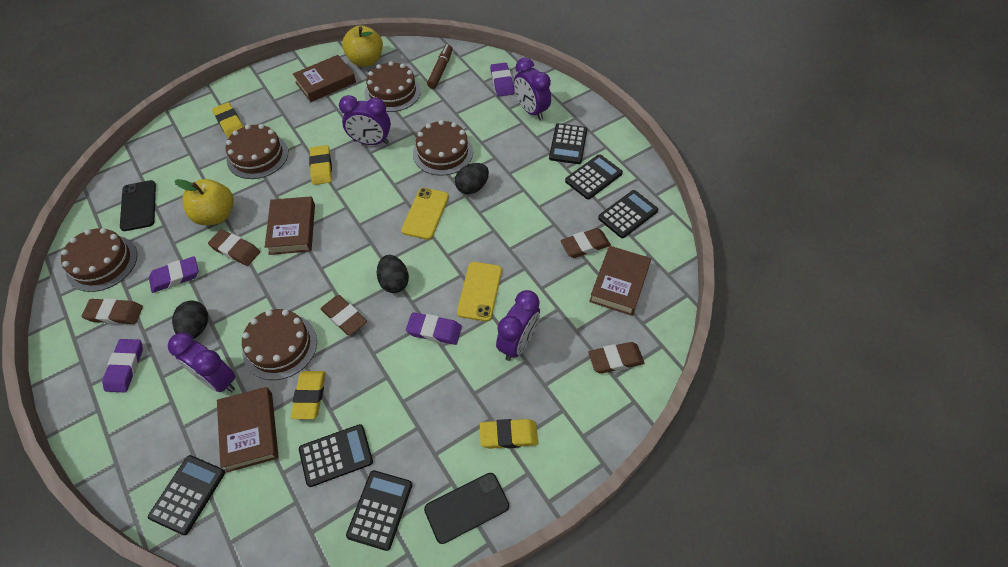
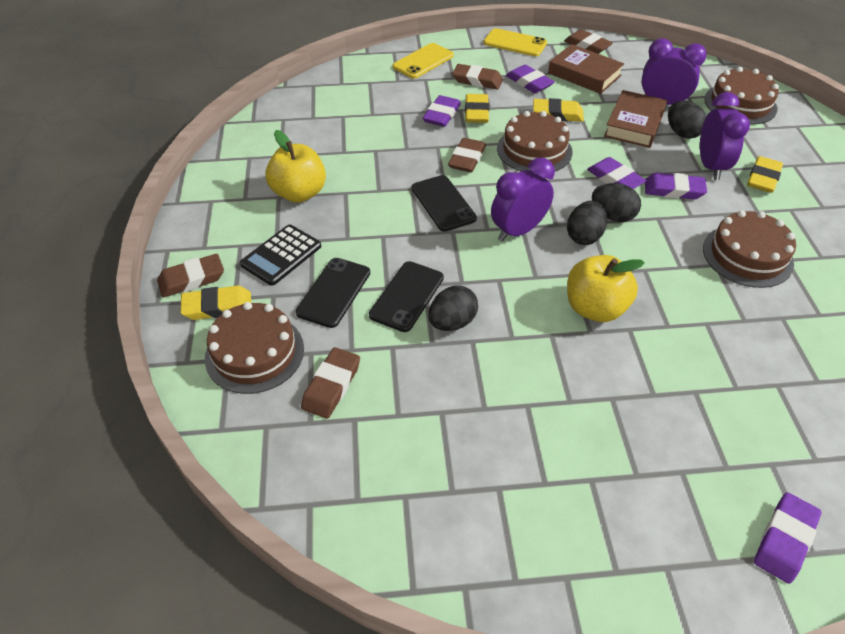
black calculator: 6 -> 1
black egg: 3 -> 4
black phone: 2 -> 3
brown book: 4 -> 2
brown cake: 5 -> 4
brown marker: 1 -> 0
purple clock: 4 -> 3
purple eraser: 4 -> 5

